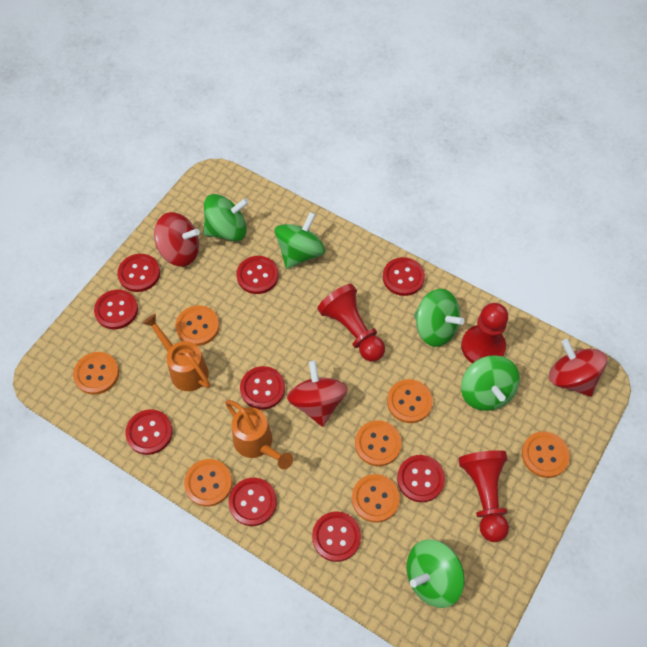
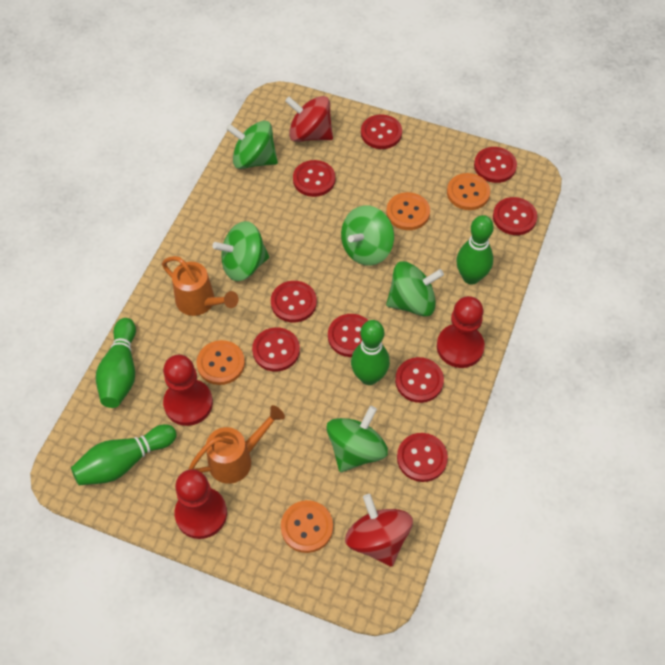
green bowling pin: 0 -> 4
orange button: 7 -> 4
red spinning top: 3 -> 2

